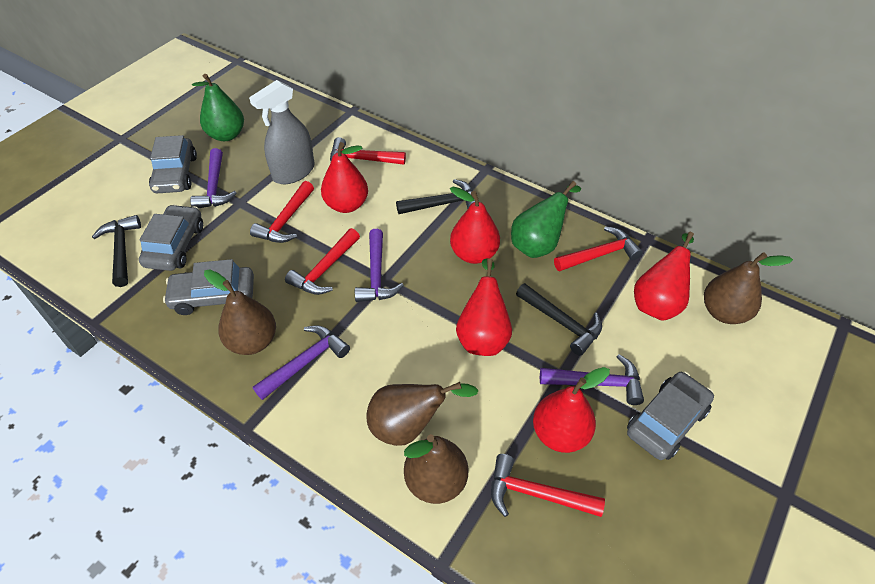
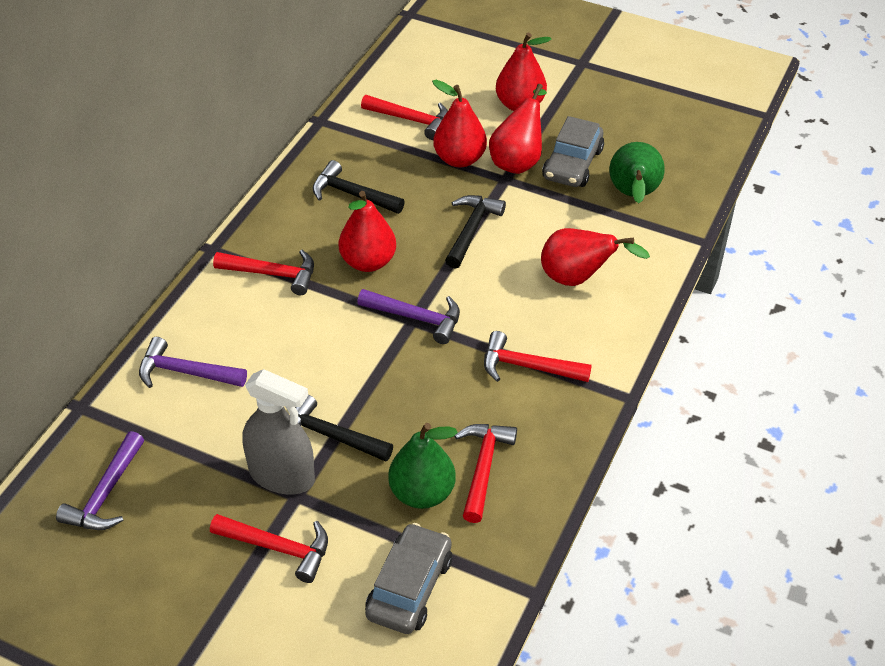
brown pear: 4 -> 0
grey car: 4 -> 2
purple hammer: 4 -> 3

